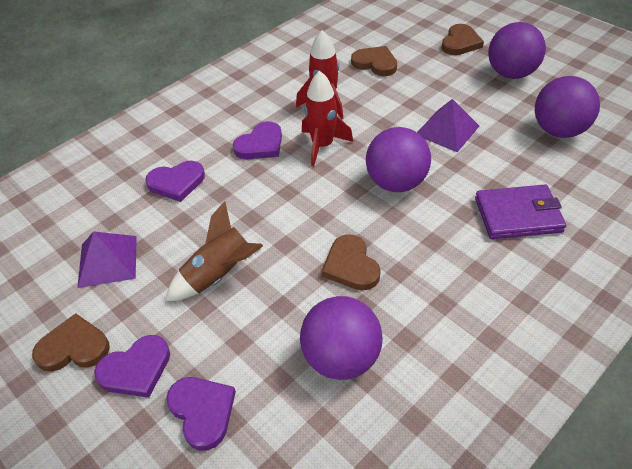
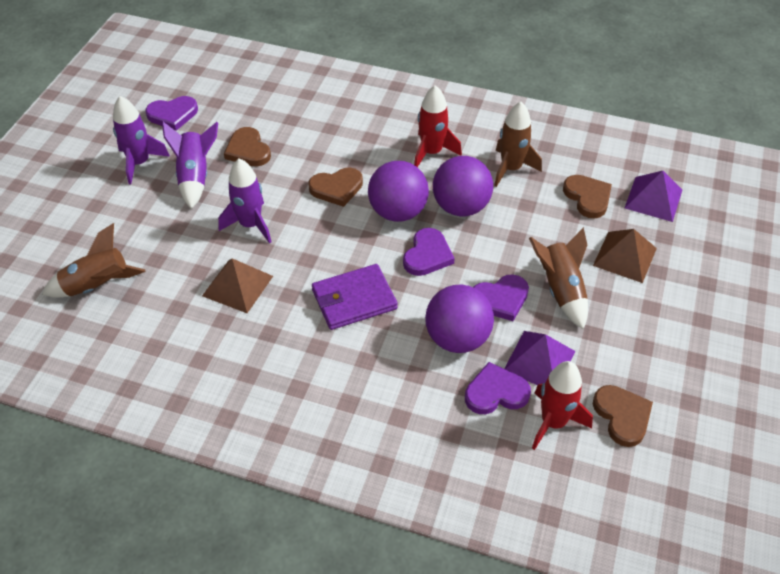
brown pyramid: 0 -> 2
brown rocket: 1 -> 3
purple ball: 4 -> 3
purple rocket: 0 -> 3

